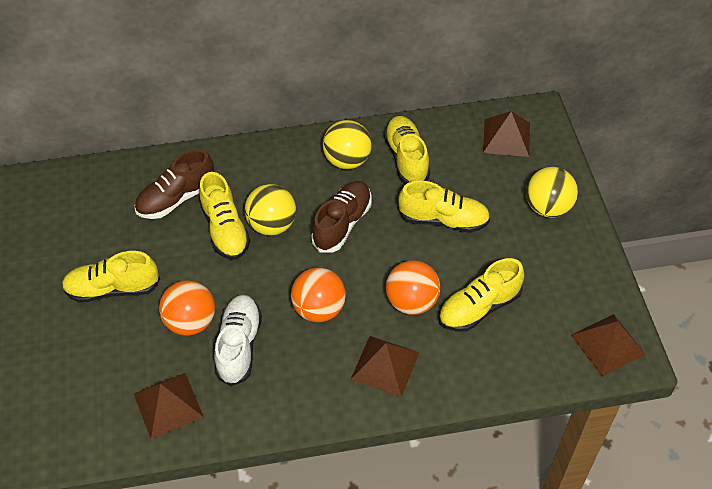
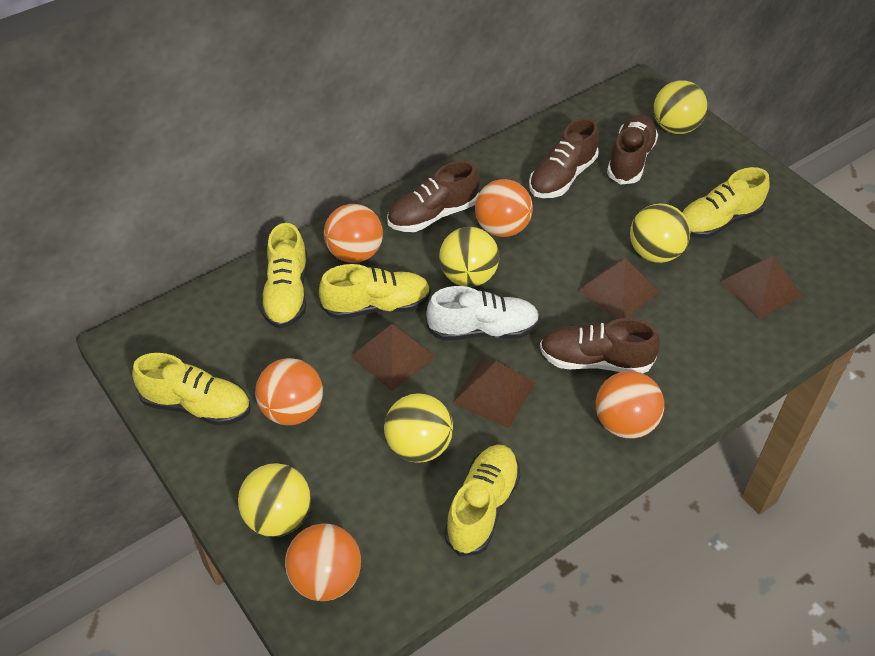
brown shoe: 2 -> 4
orange ball: 3 -> 5
yellow ball: 3 -> 5

